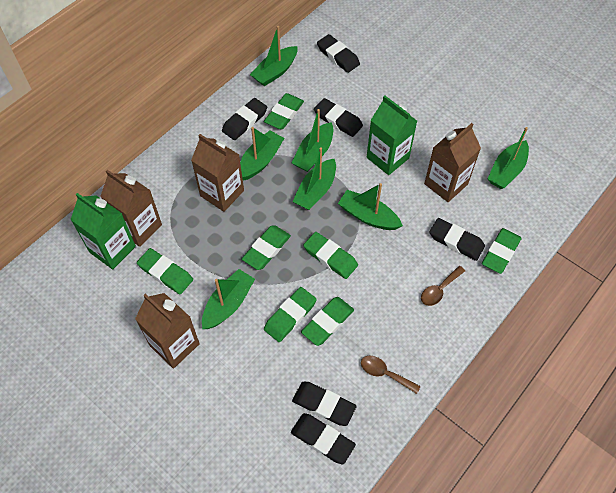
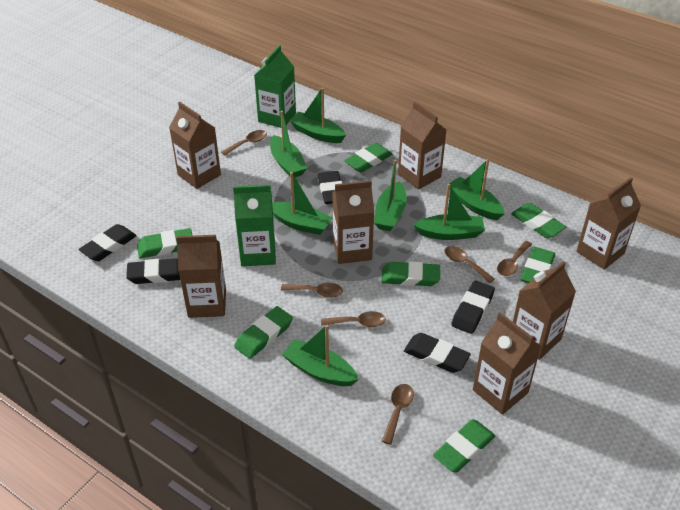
black eraser: 6 -> 5
brown carton: 4 -> 7
brown spoon: 2 -> 6

